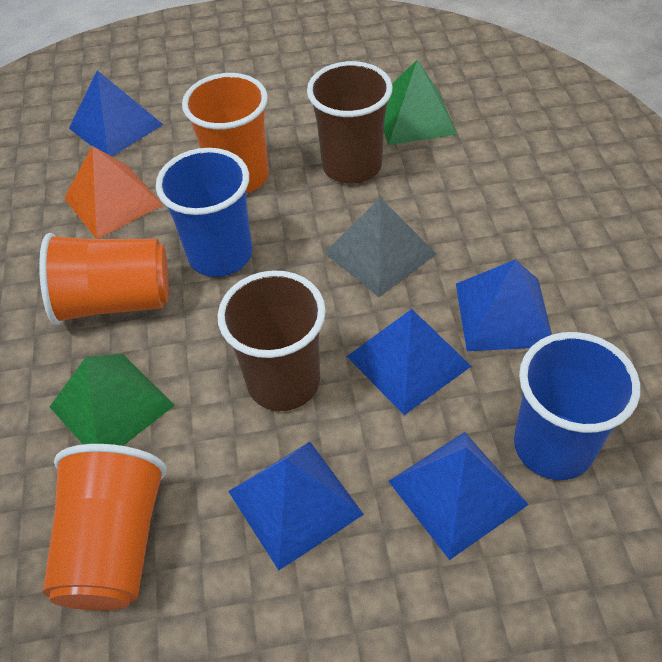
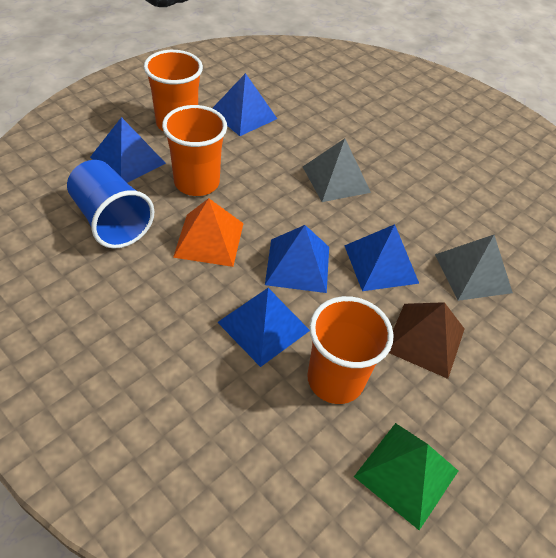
blue cup: 2 -> 1
brown cup: 2 -> 0
brown pyramid: 0 -> 1
green pyramid: 2 -> 1
grey pyramid: 1 -> 2

